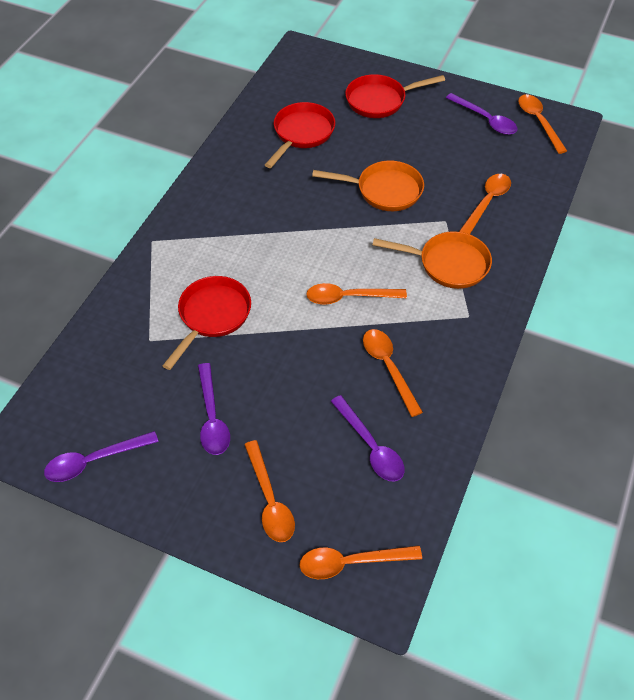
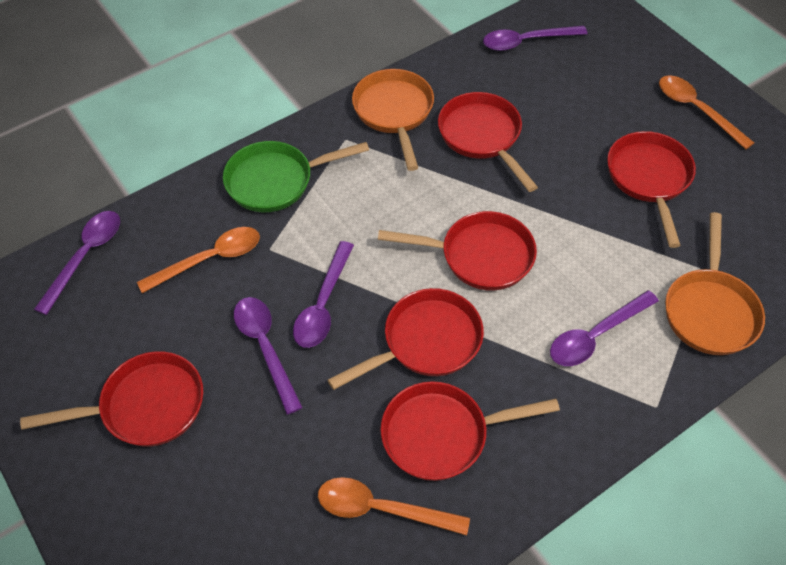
green pan: 0 -> 1
orange spoon: 6 -> 3
purple spoon: 4 -> 5
red pan: 3 -> 6

